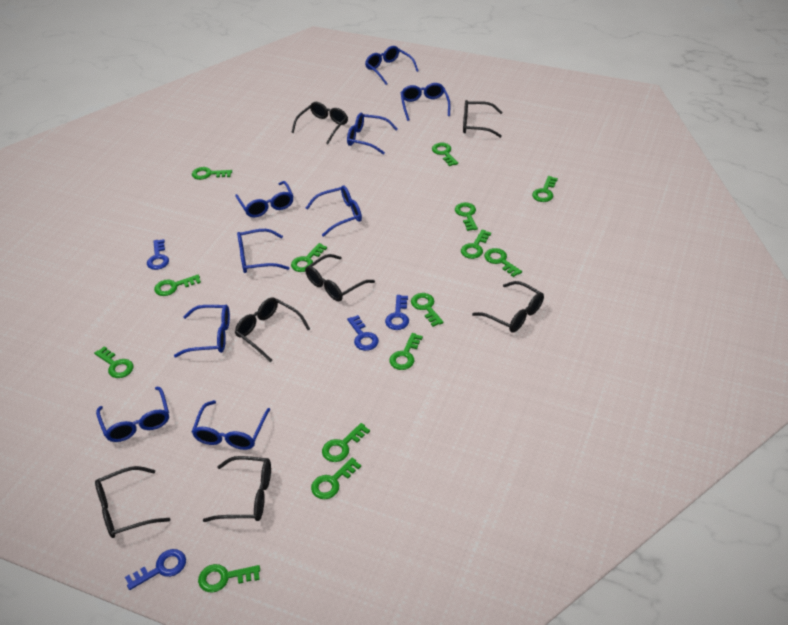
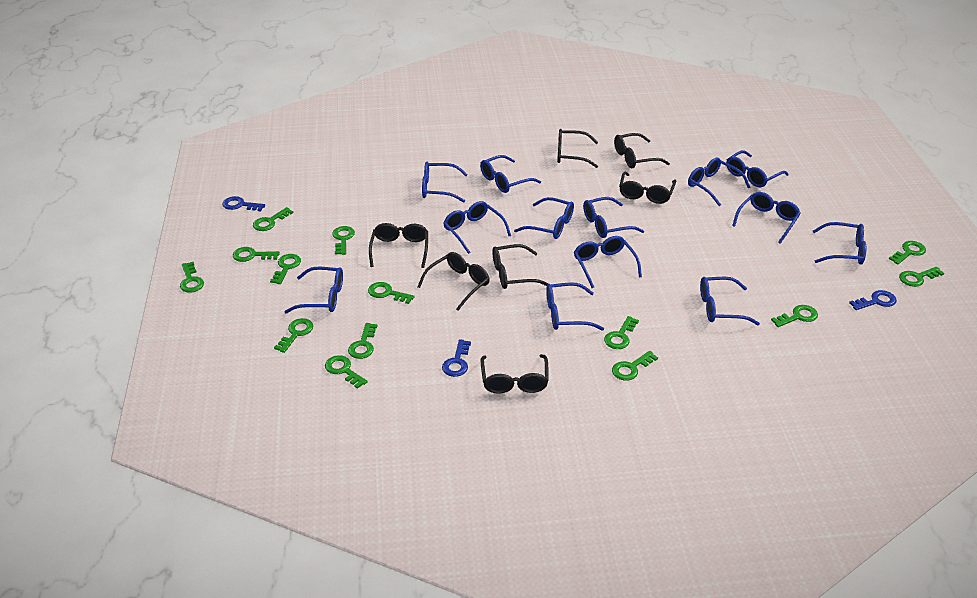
blue glasses: 9 -> 13
blue key: 4 -> 3

